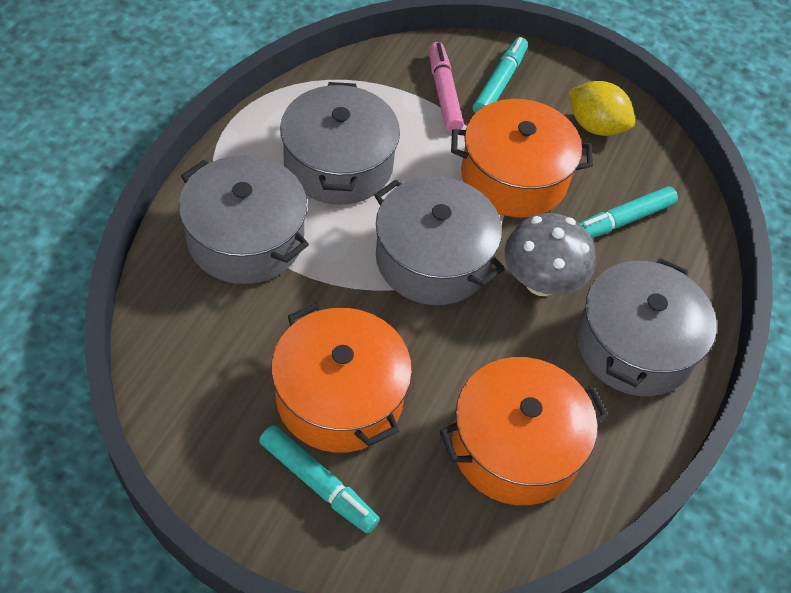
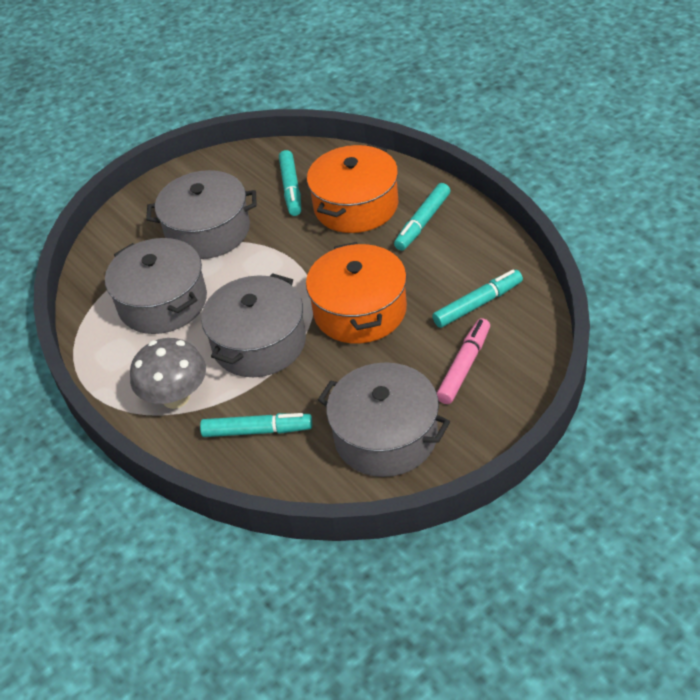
orange pot: 3 -> 2
turquoise marker: 3 -> 4
yellow lemon: 1 -> 0

